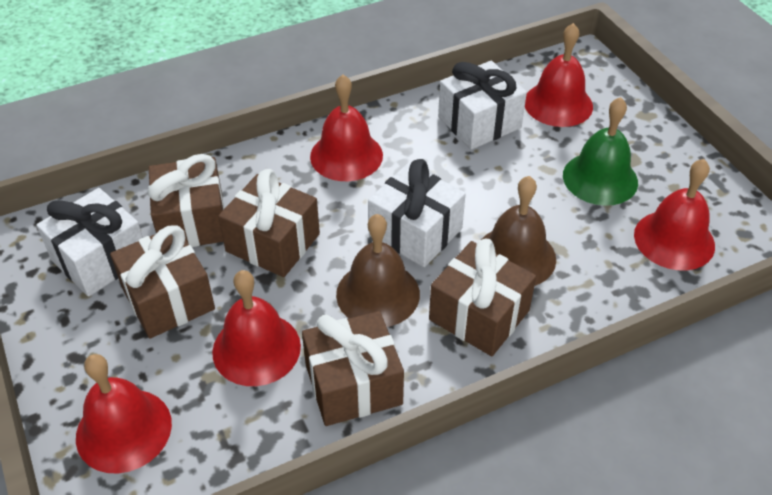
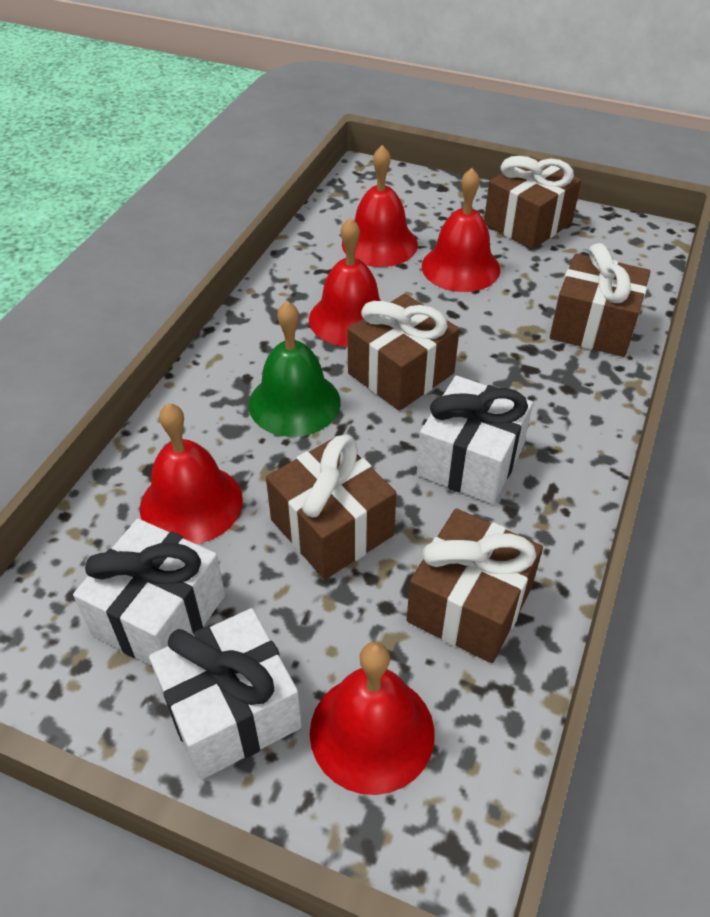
brown bell: 2 -> 0

